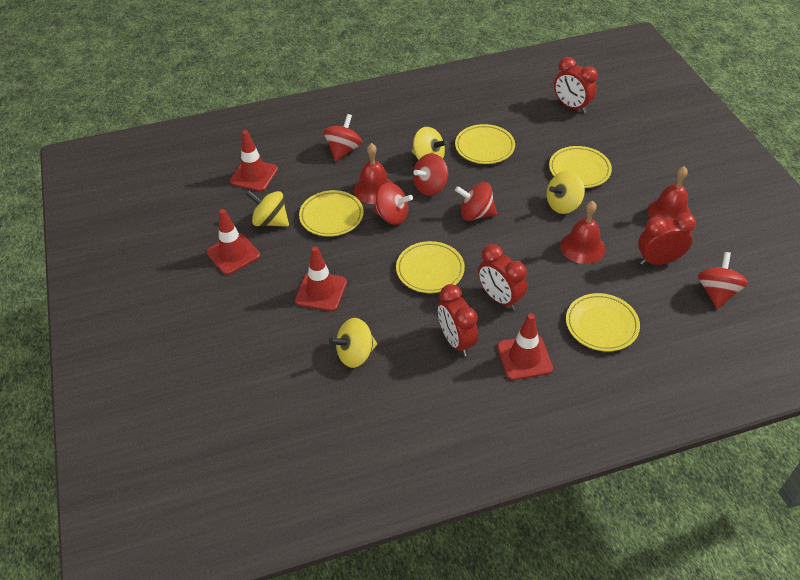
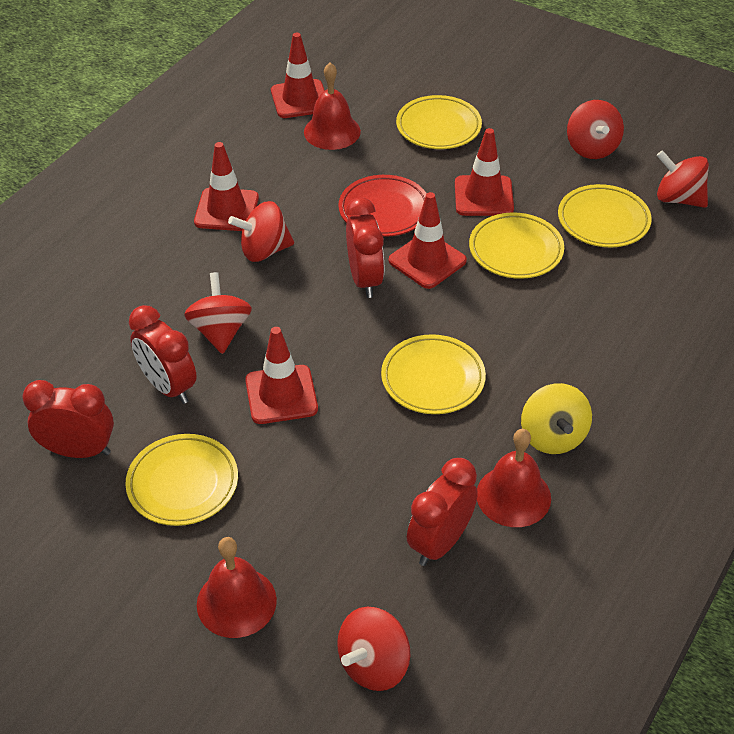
red plate: 0 -> 1
red traffic cone: 4 -> 5
yellow spinning top: 4 -> 1

